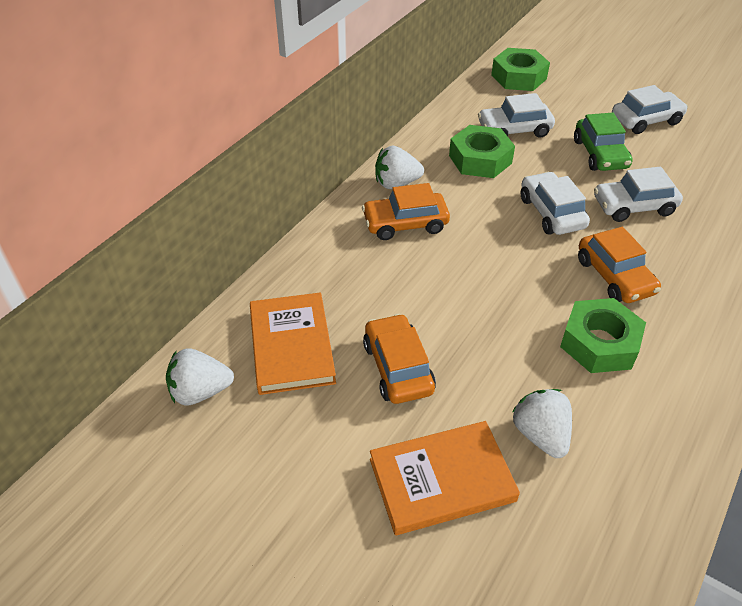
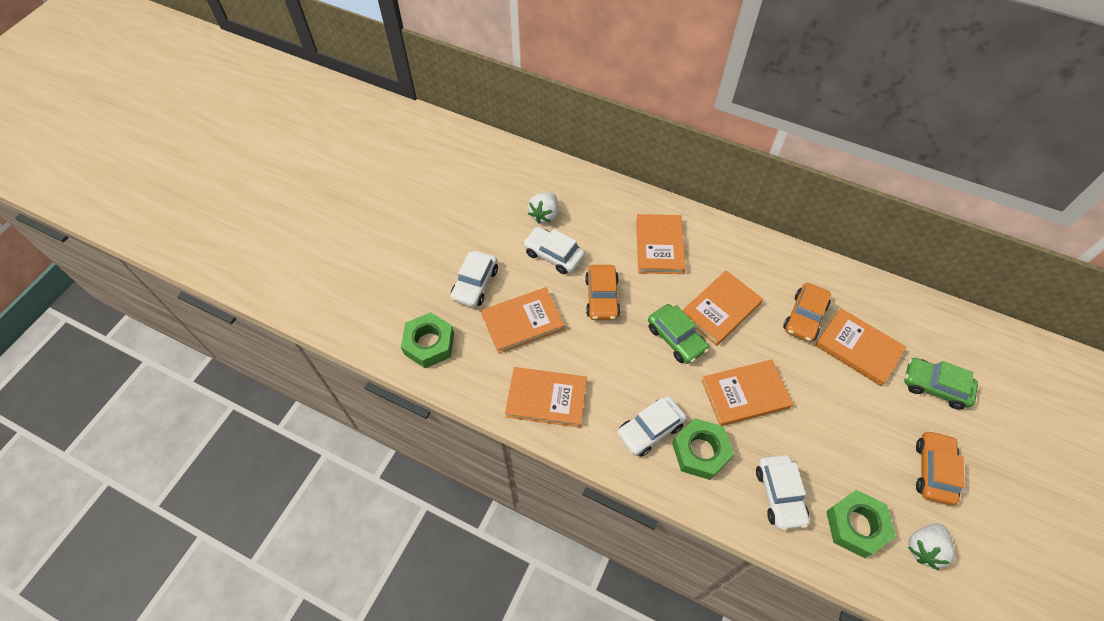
green car: 1 -> 2
orange book: 2 -> 6
white strawberry: 3 -> 2

